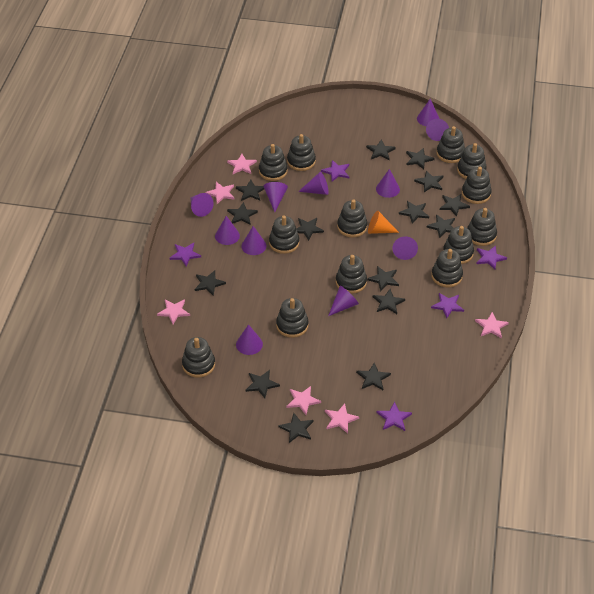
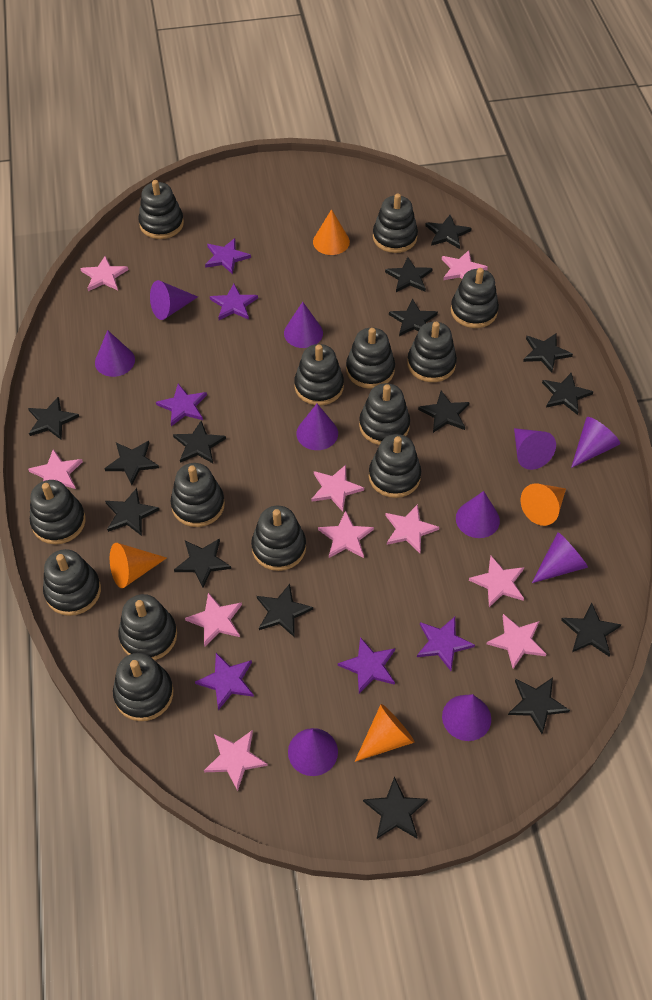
black stacking toy: 13 -> 14
orange cone: 1 -> 4
pink star: 6 -> 10
purple cone: 11 -> 10
purple star: 5 -> 6

